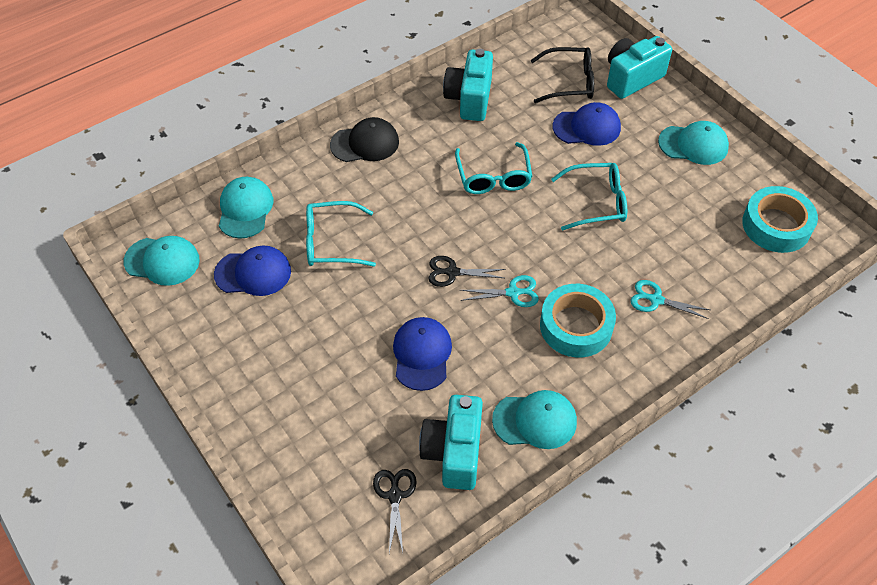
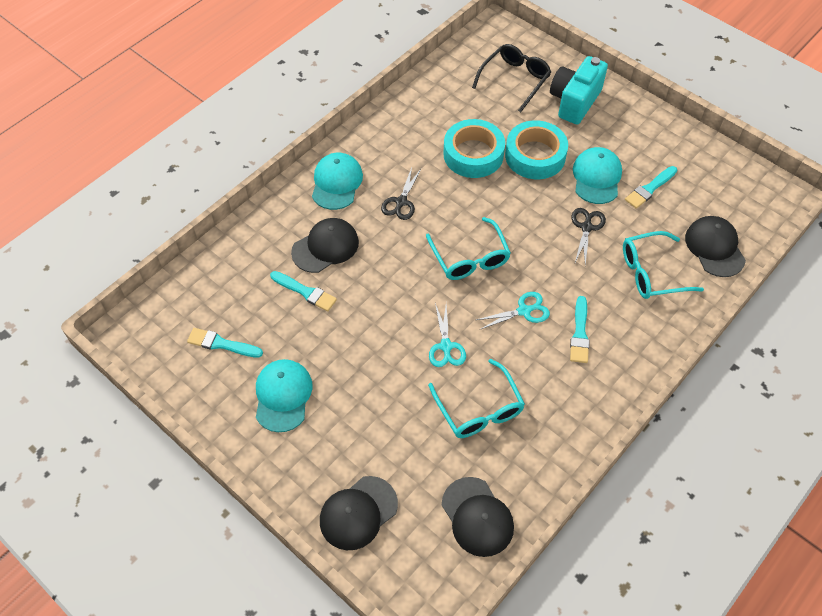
black cap: 1 -> 4
blue cap: 3 -> 0
turquoise brush: 0 -> 4
turquoise camera: 3 -> 1
turquoise cap: 4 -> 3

